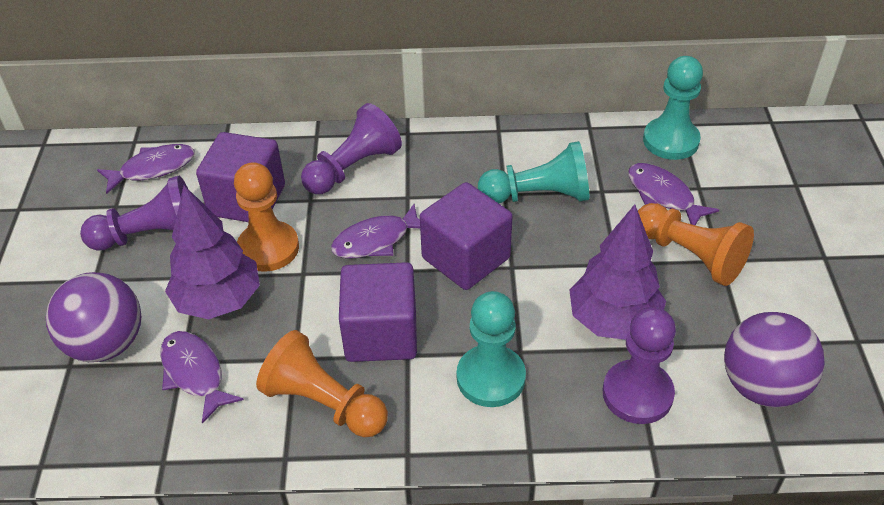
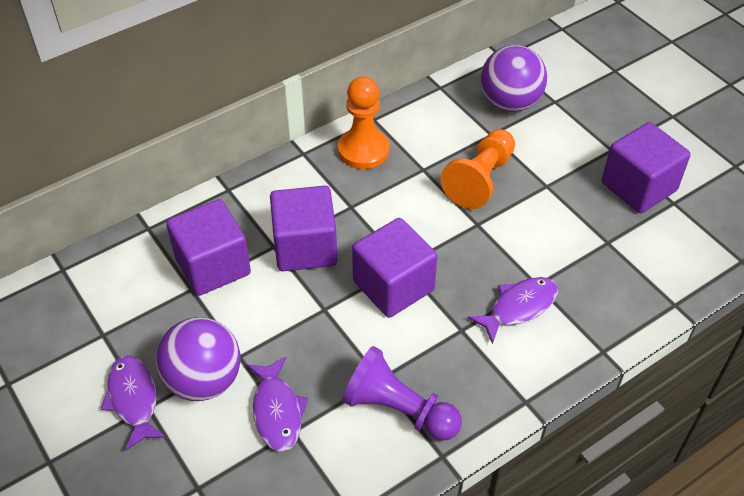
orange pawn: 3 -> 2
purple cube: 3 -> 4
purple fish: 4 -> 3
purple pawn: 3 -> 1
purple tree: 2 -> 0
turquoise pawn: 3 -> 0

